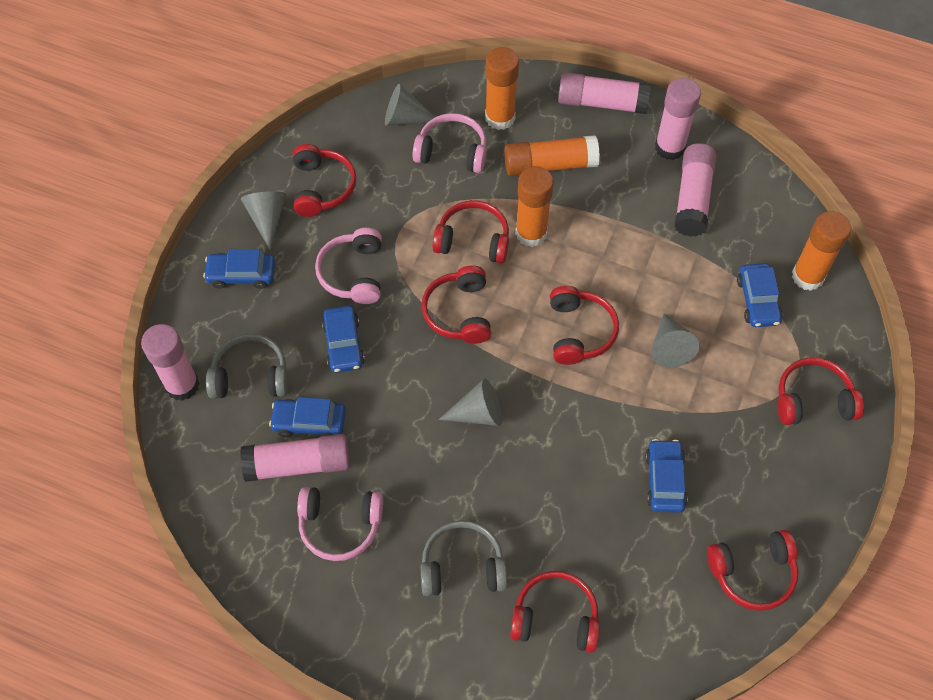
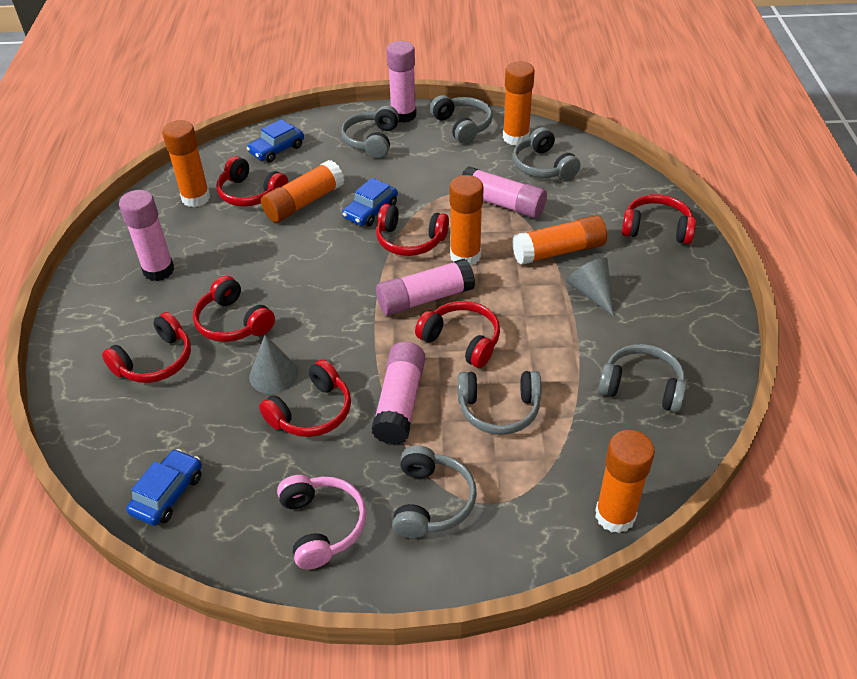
blue car: 5 -> 3
grey cone: 4 -> 2
grey headphones: 2 -> 6
orange glue stick: 4 -> 6
pink headphones: 3 -> 1

